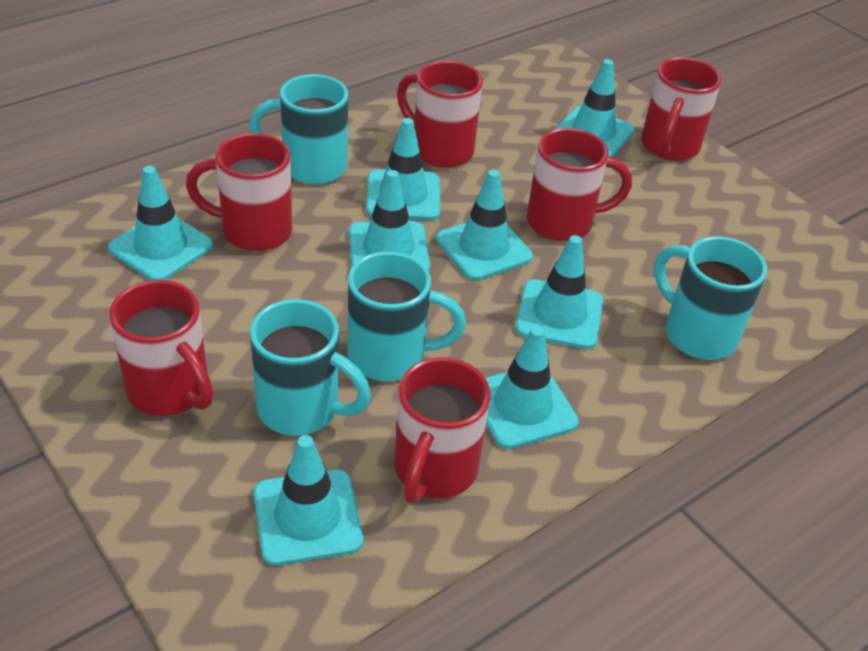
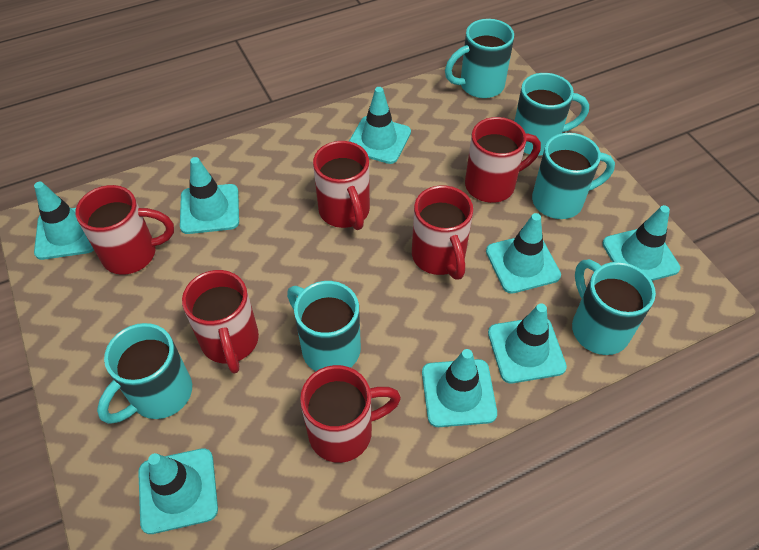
turquoise mug: 4 -> 6

